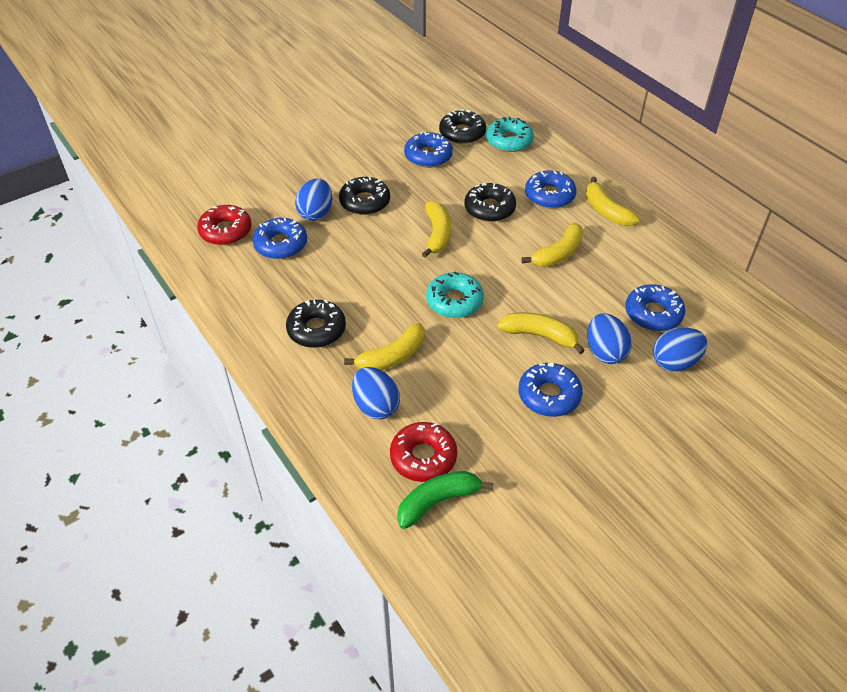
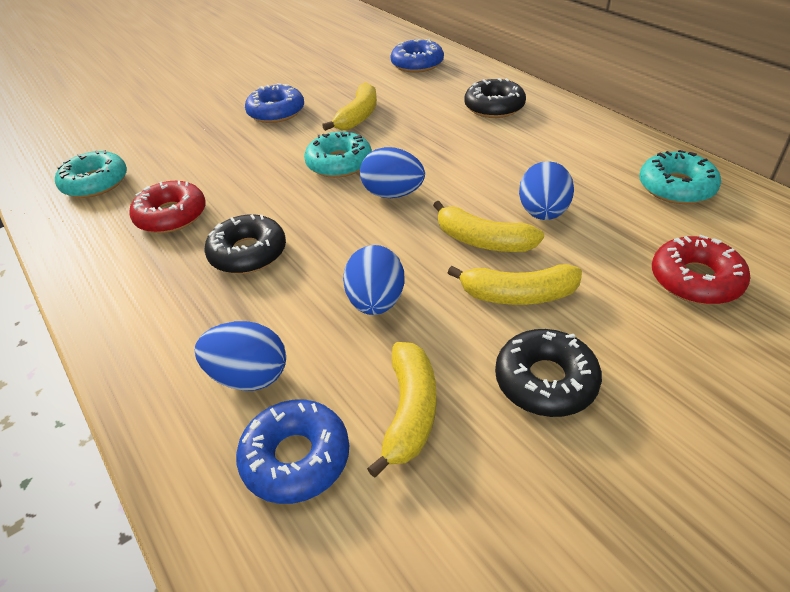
black donut: 4 -> 3
blue donut: 5 -> 3
green banana: 1 -> 0
turquoise donut: 2 -> 3
yellow banana: 5 -> 4

